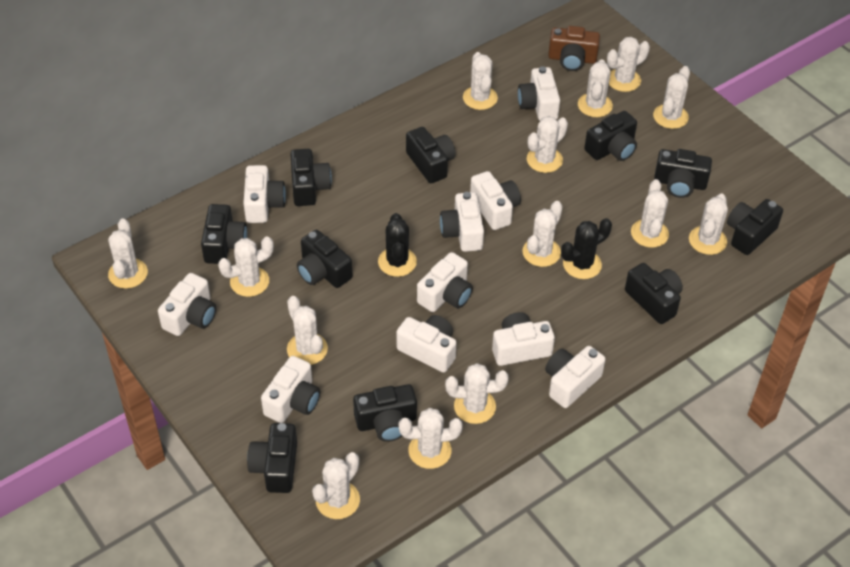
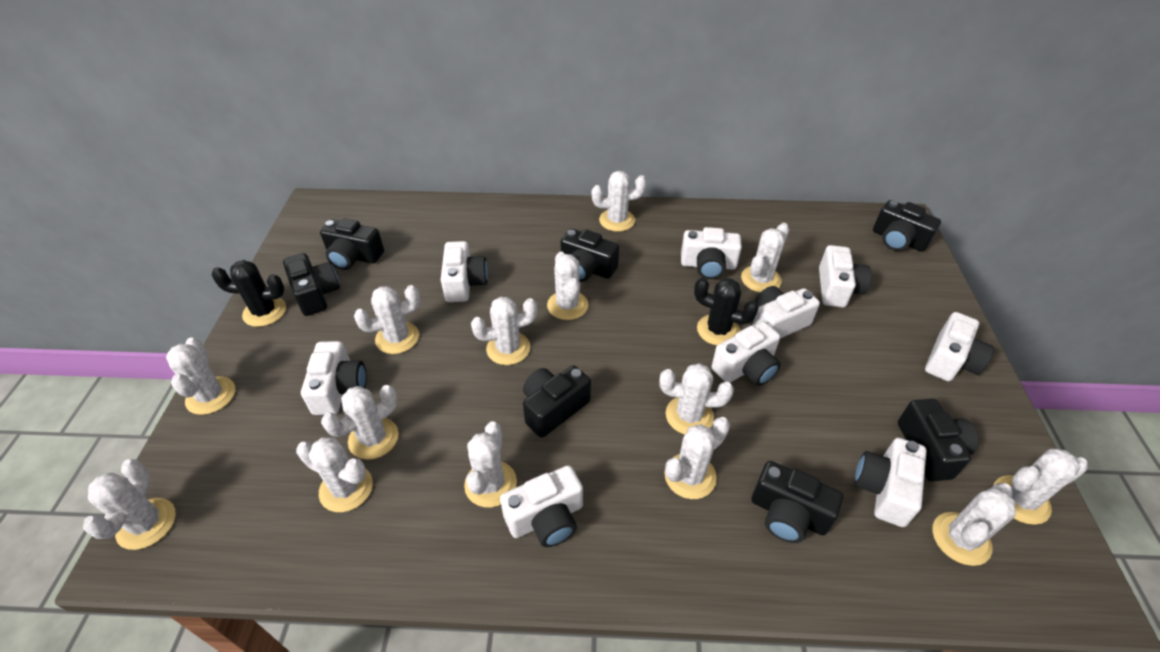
black camera: 10 -> 7
brown camera: 1 -> 0
white camera: 10 -> 9

